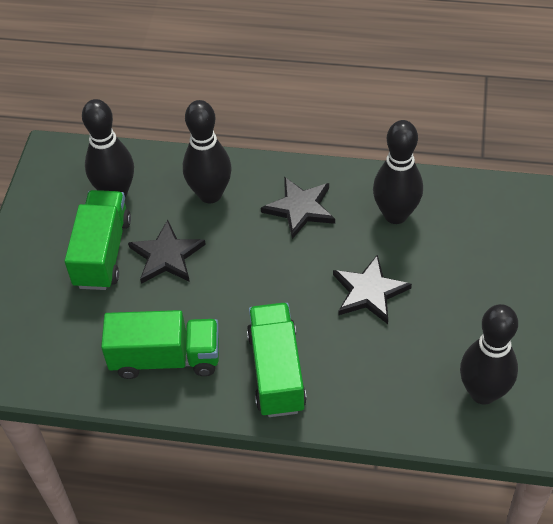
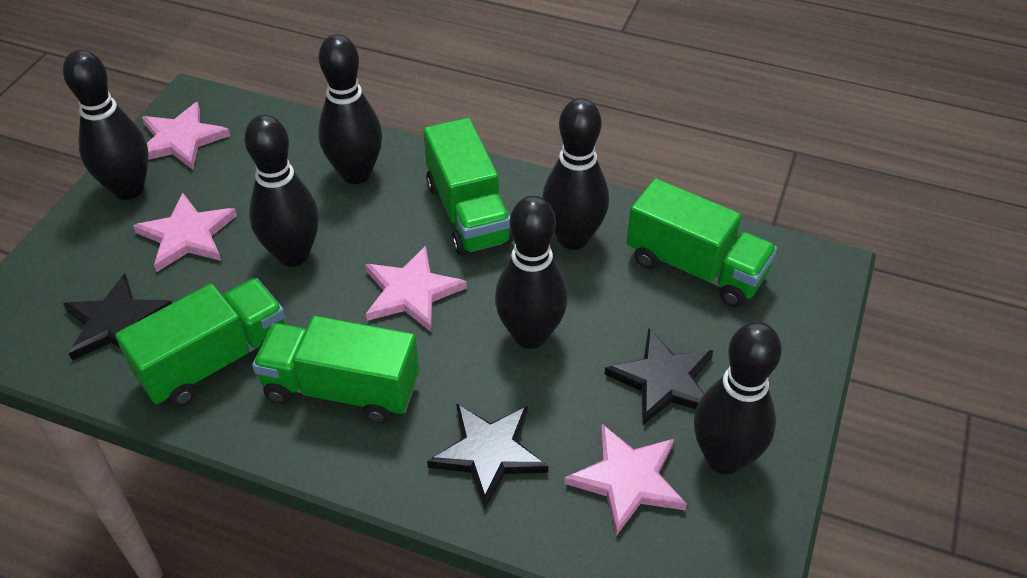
black bowling pin: 4 -> 6
green truck: 3 -> 4
pink star: 0 -> 4

